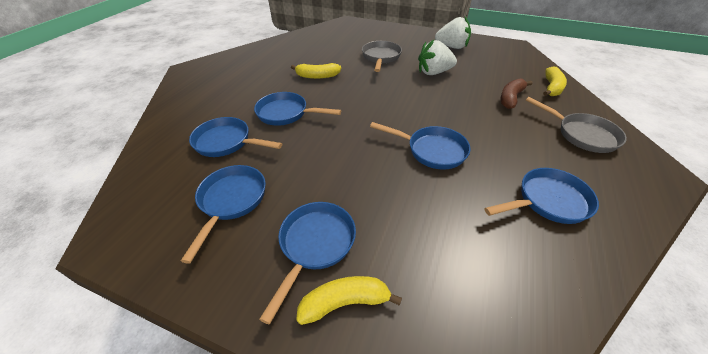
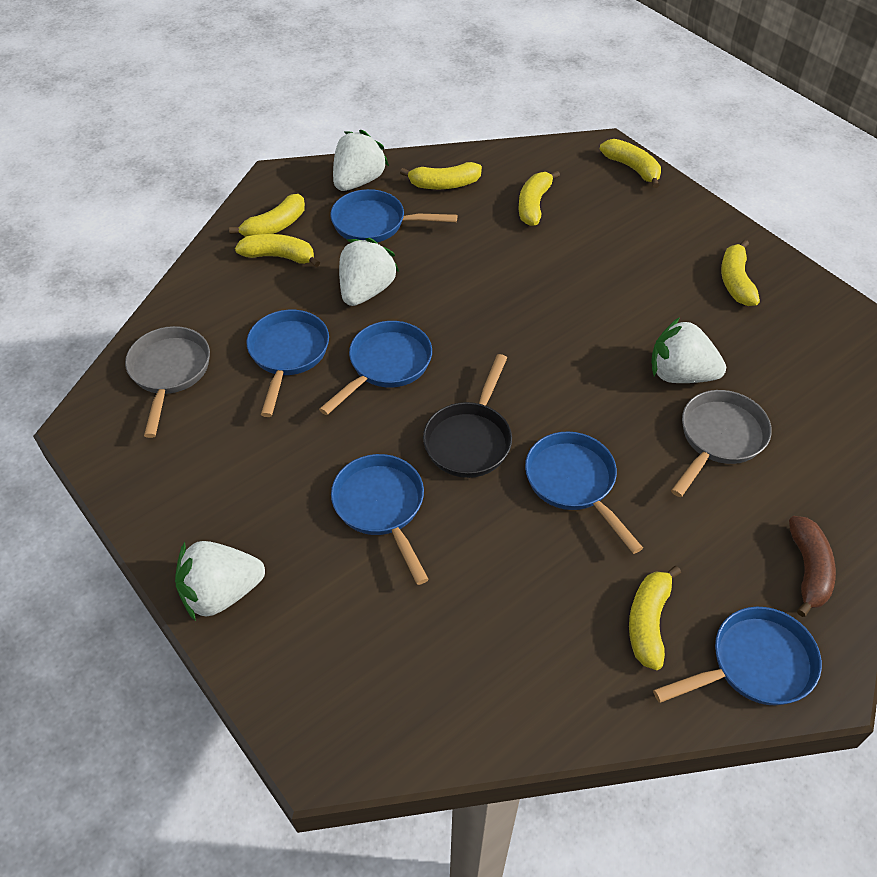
black pan: 0 -> 1
white strawberry: 2 -> 4
yellow banana: 3 -> 7

